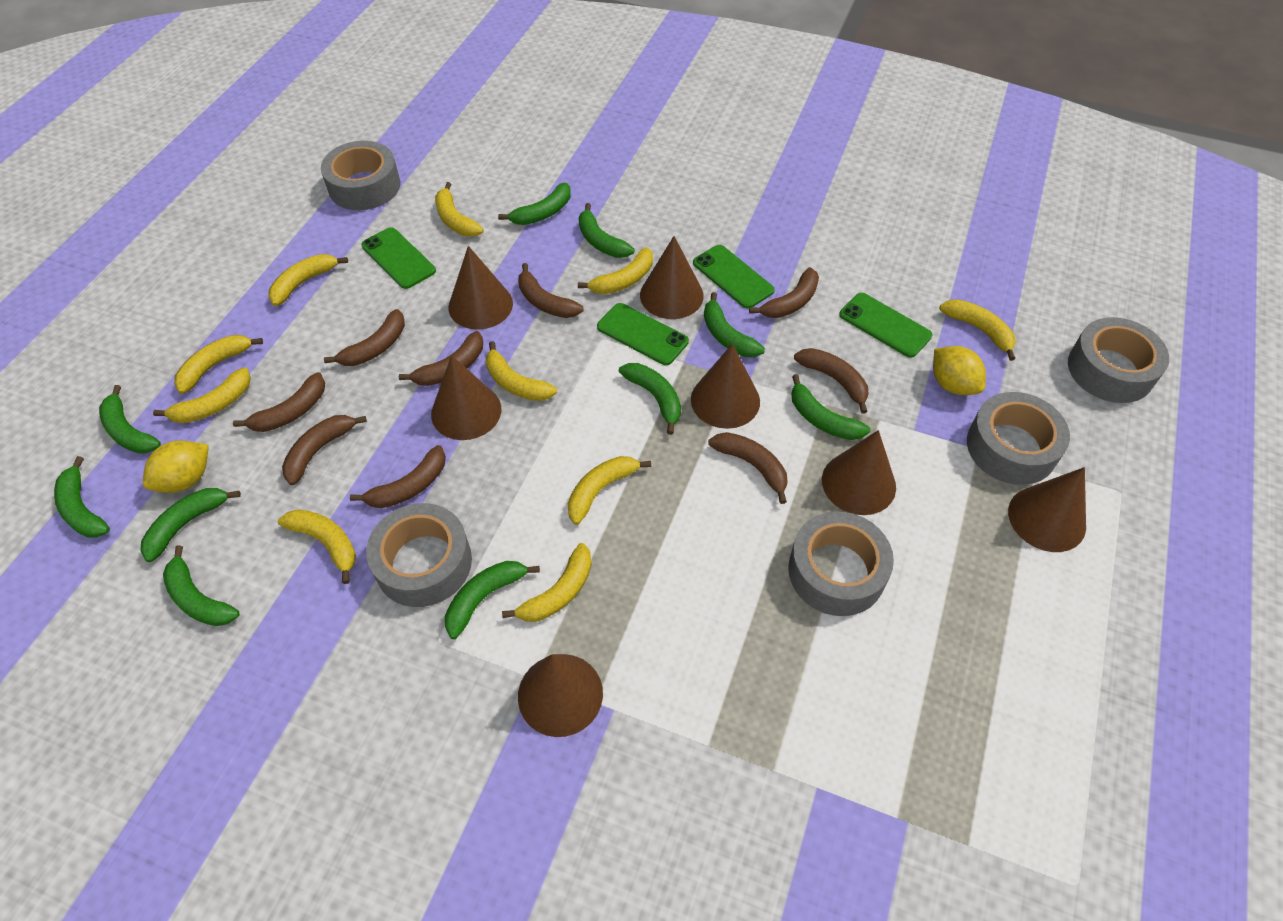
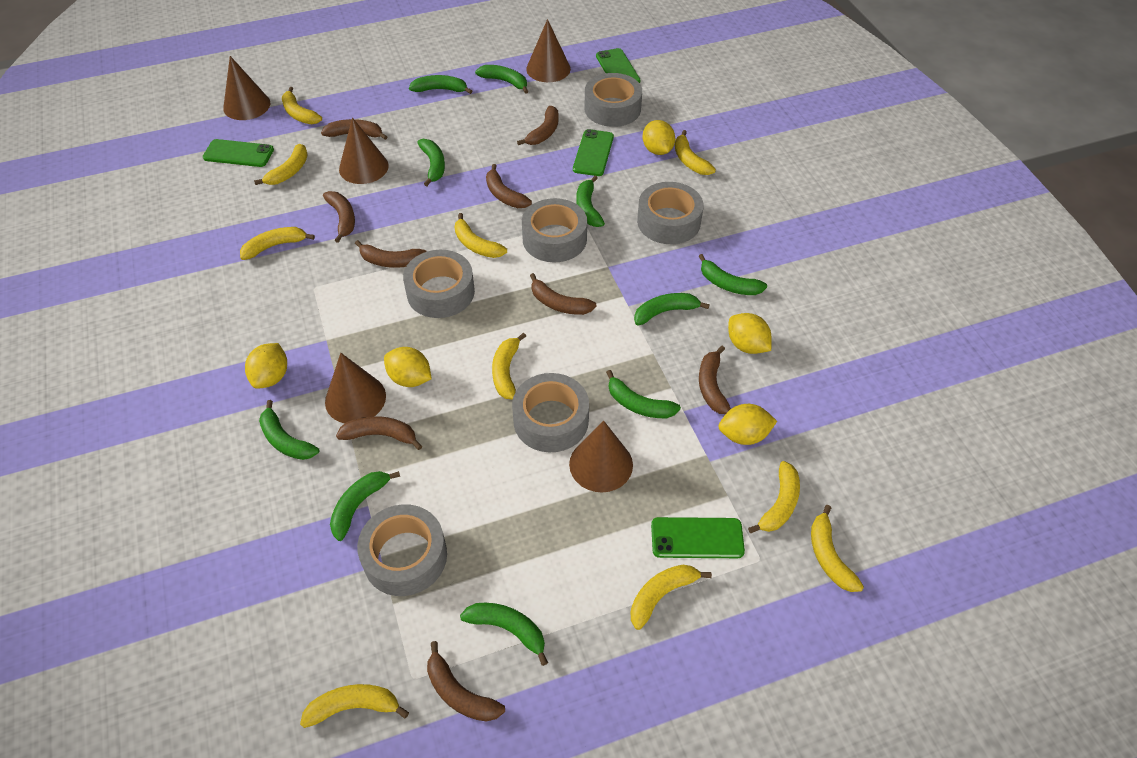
brown cone: 7 -> 5
grey tape: 5 -> 6
yellow lemon: 2 -> 5

